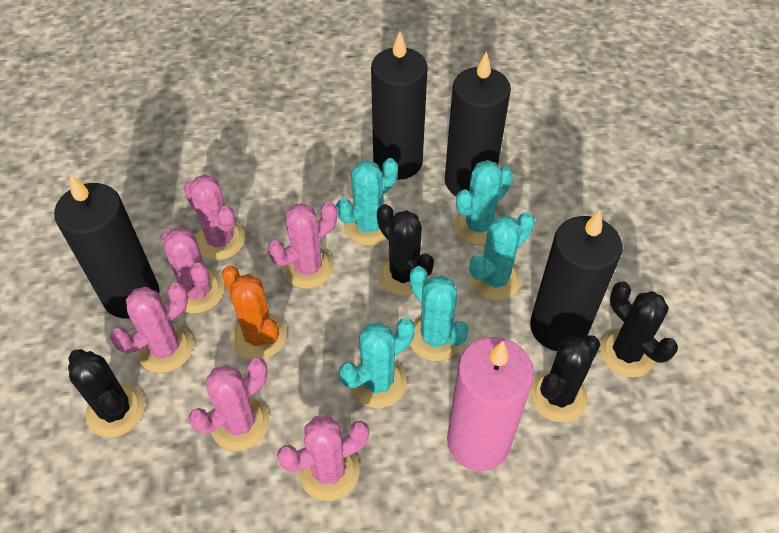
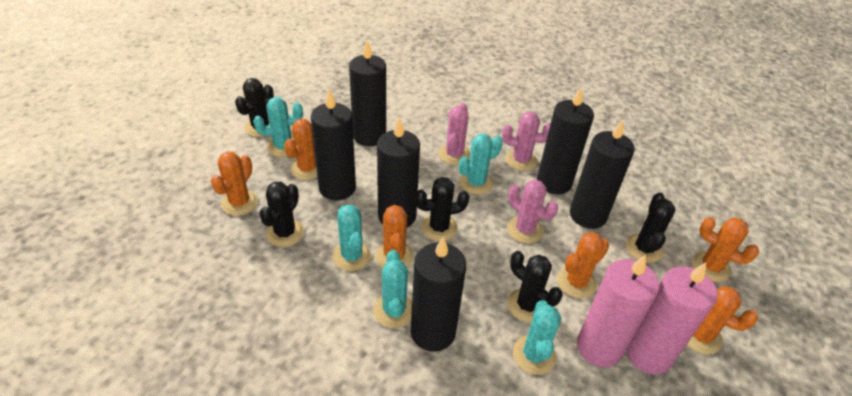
black cactus: 4 -> 5
black candle: 4 -> 6
orange cactus: 1 -> 6
pink cactus: 6 -> 3
pink candle: 1 -> 2

